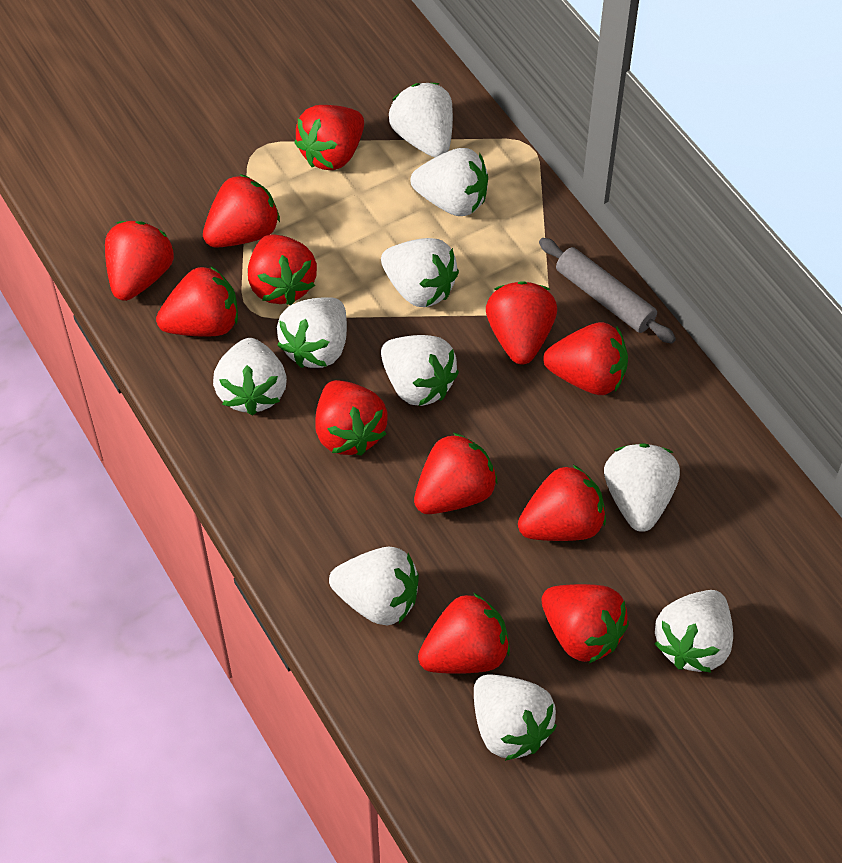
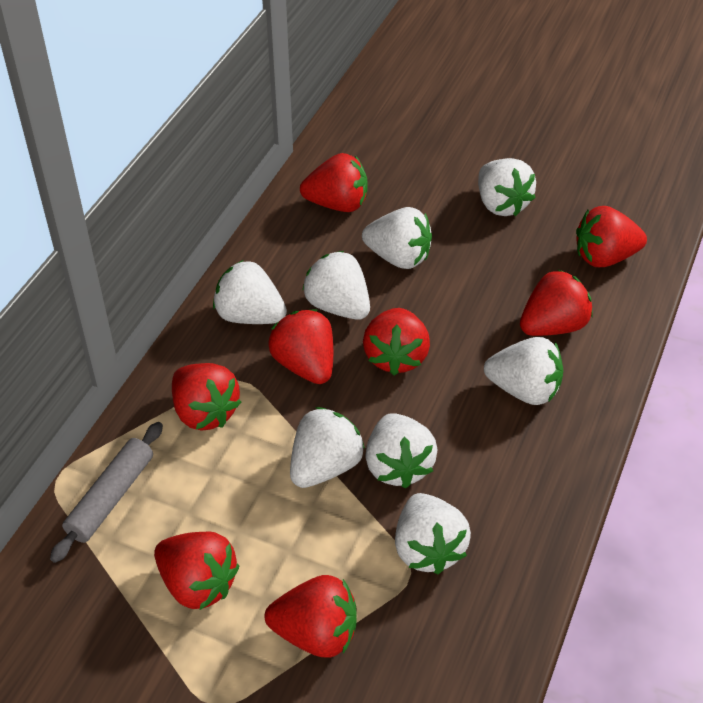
red strawberry: 12 -> 8
white strawberry: 10 -> 8

